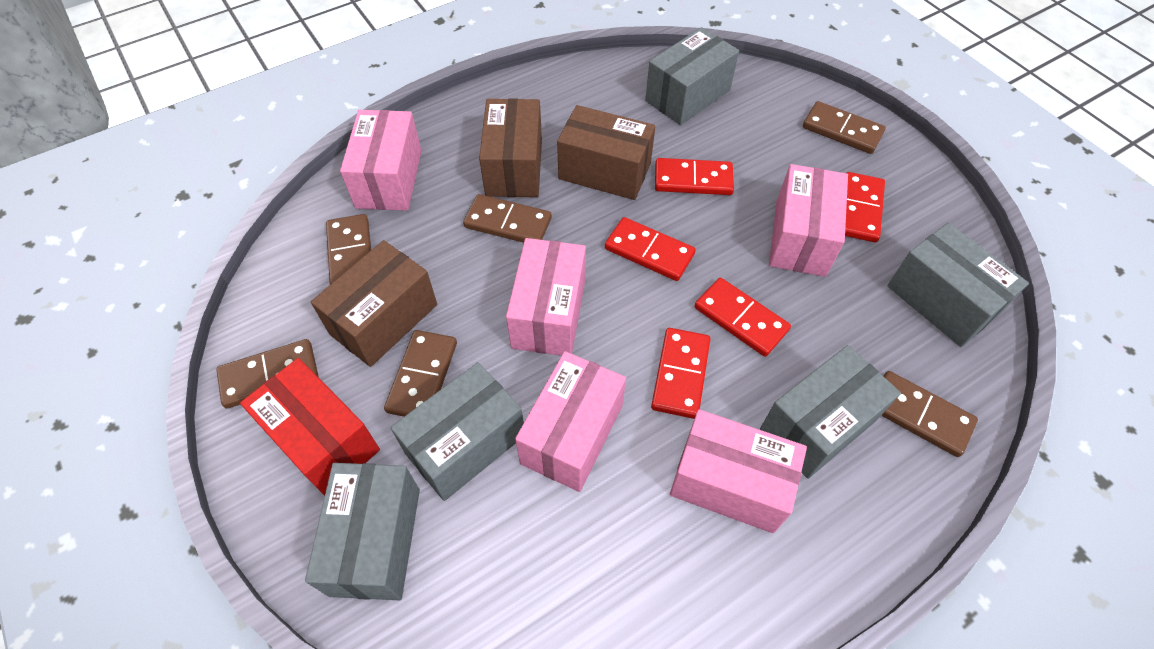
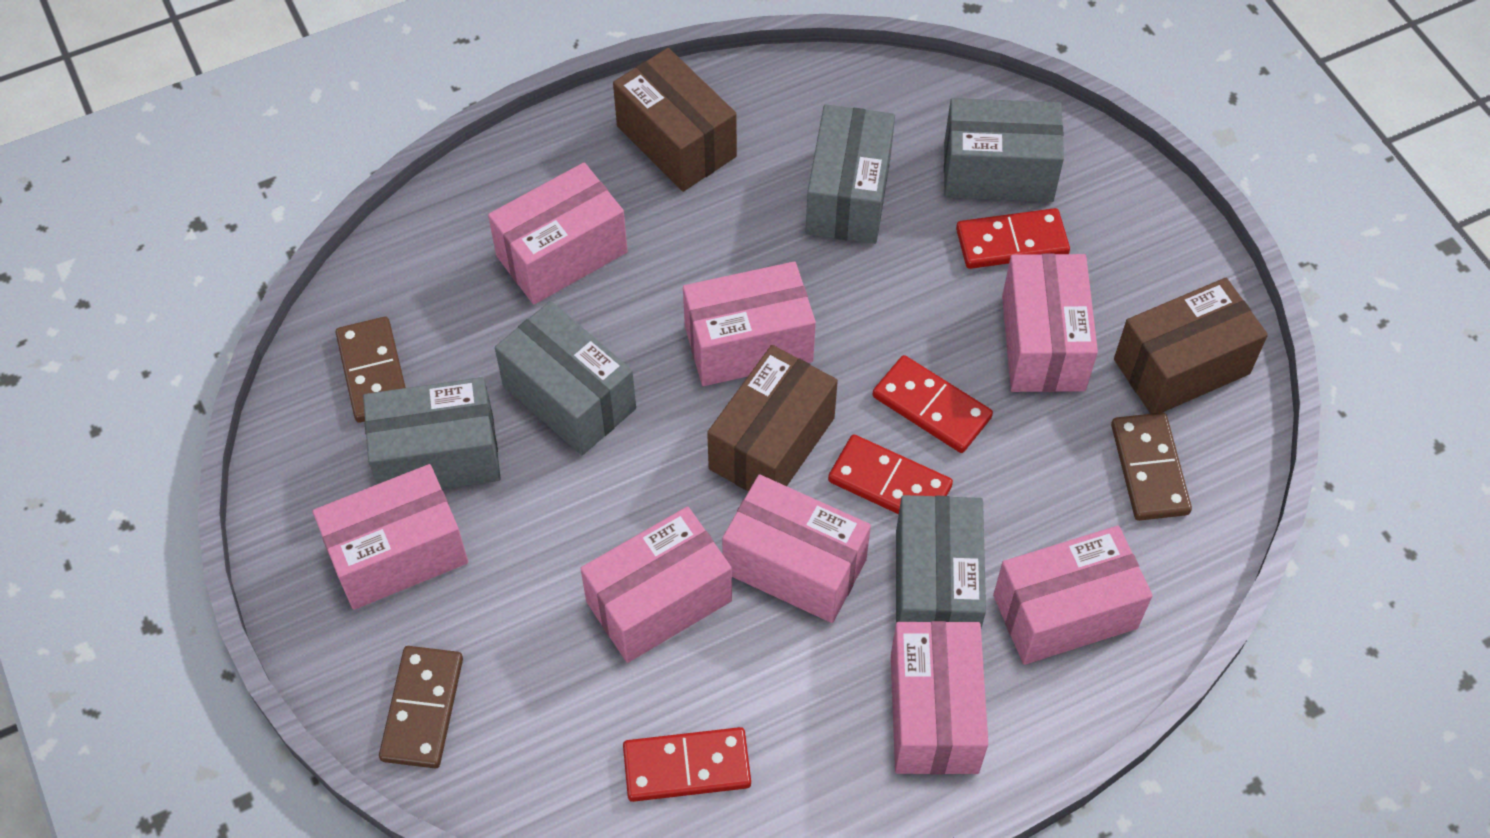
brown domino: 6 -> 3
pink box: 5 -> 8
red box: 1 -> 0
red domino: 5 -> 4

